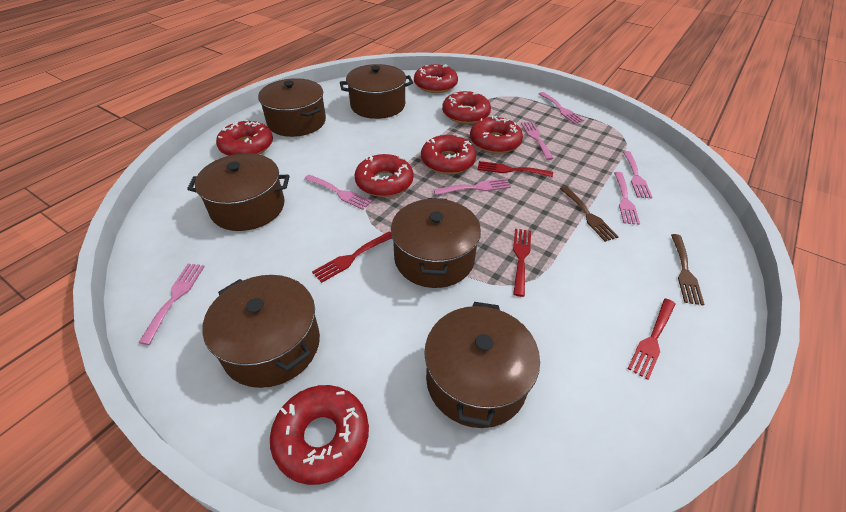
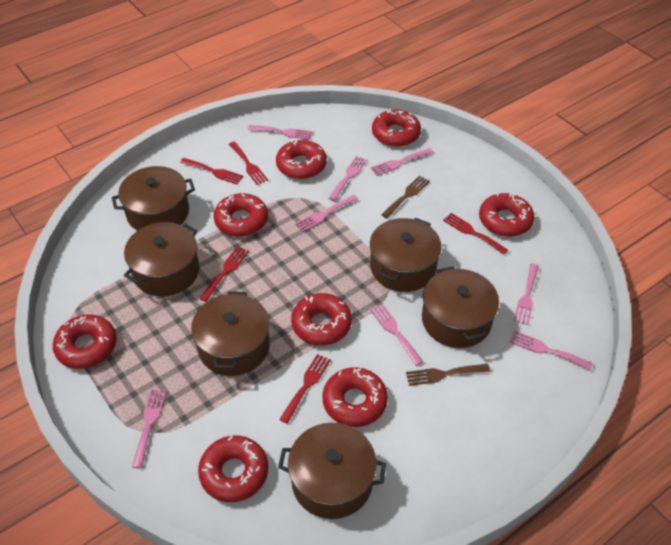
pink fork: 7 -> 8
red donut: 7 -> 8
red fork: 4 -> 5

